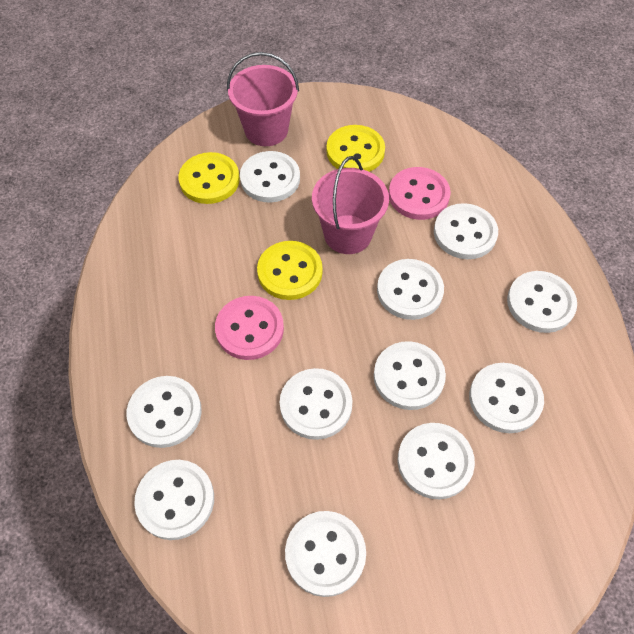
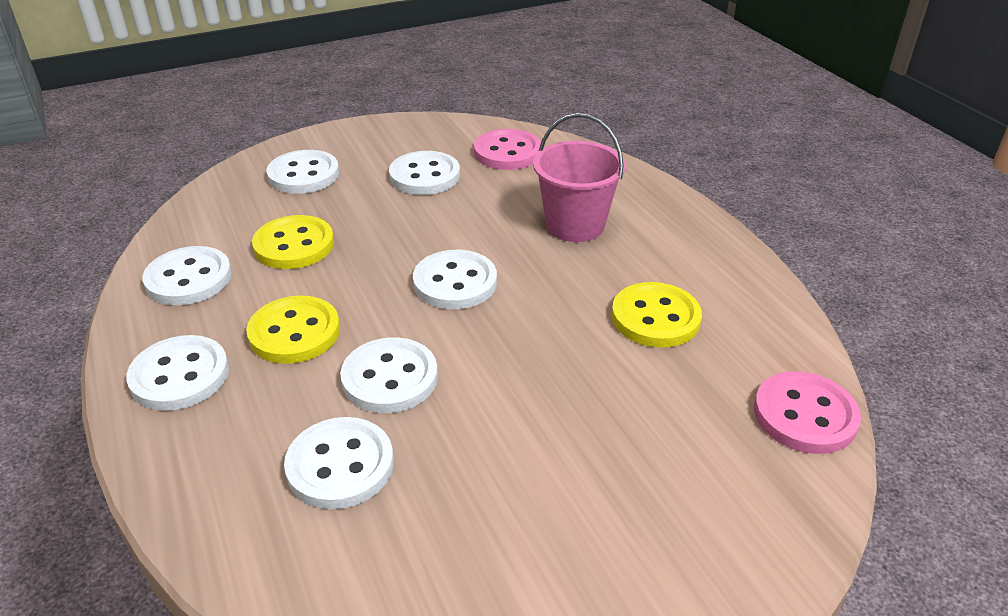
pink bucket: 2 -> 1
white button: 11 -> 7

